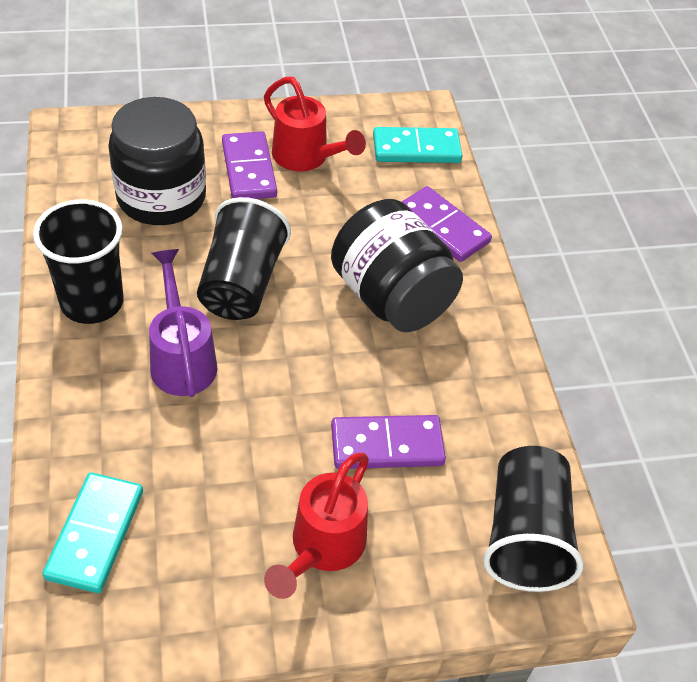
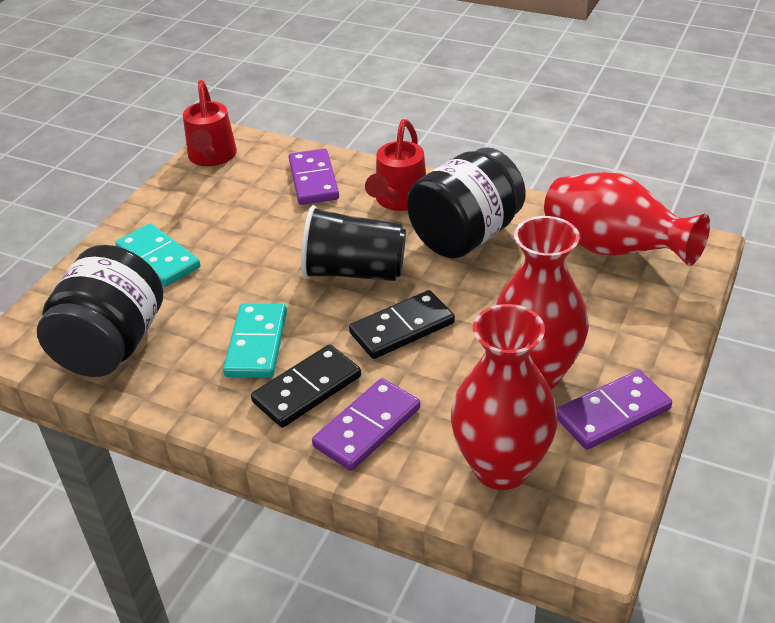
black cup: 3 -> 1
black domino: 0 -> 2
purple watering can: 1 -> 0
red vase: 0 -> 3

